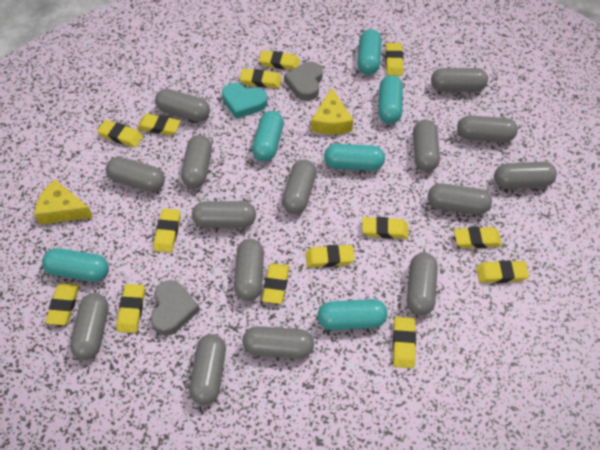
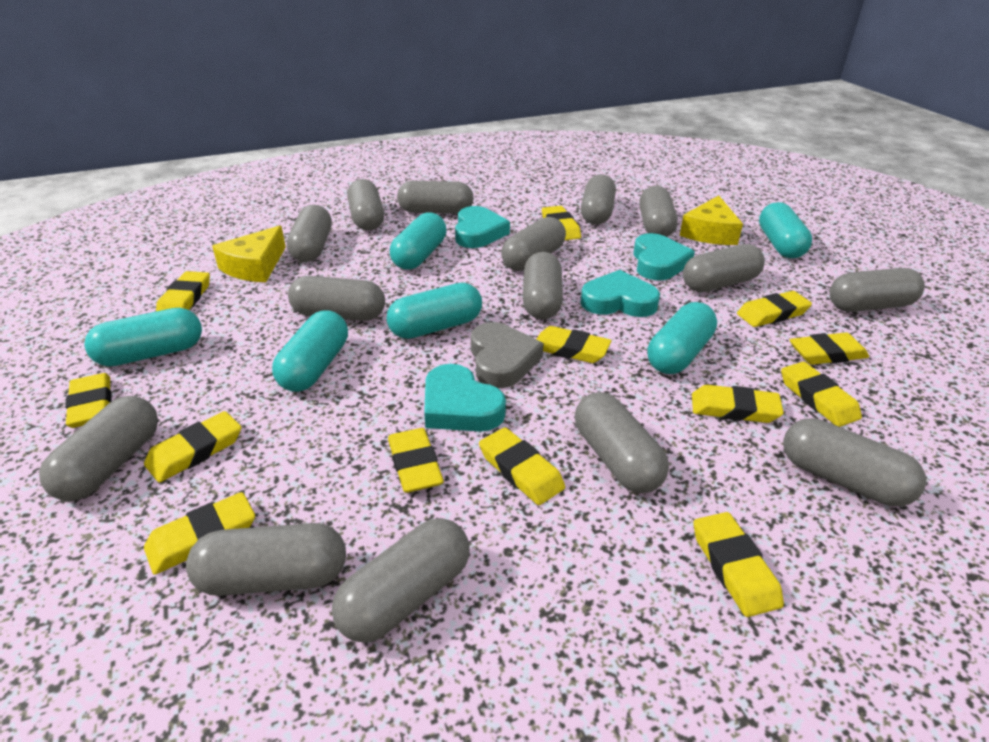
grey heart: 2 -> 1
turquoise heart: 1 -> 4
yellow eraser: 14 -> 13

